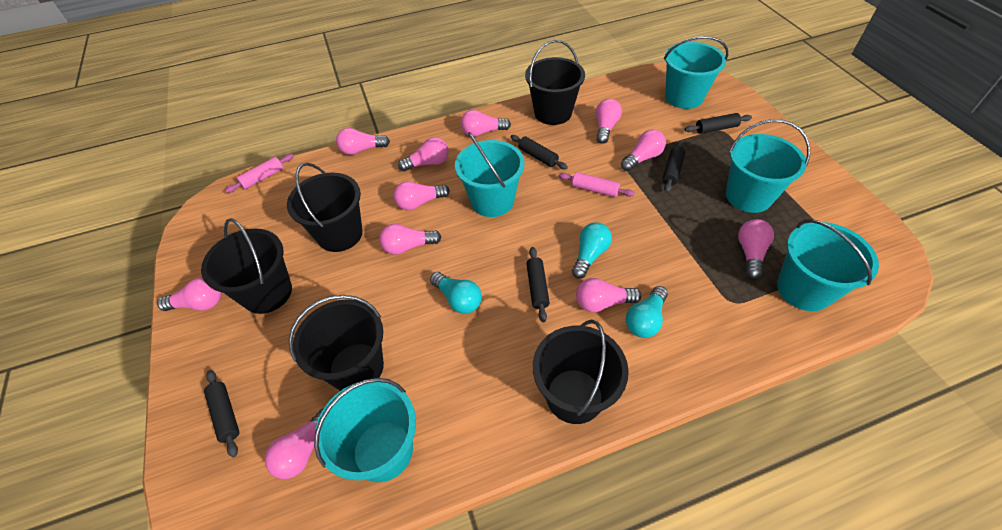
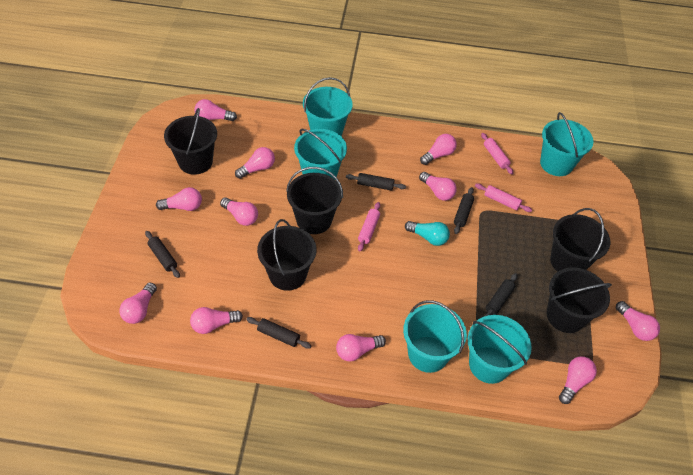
pink rolling pin: 2 -> 3
turquoise light bulb: 3 -> 1

